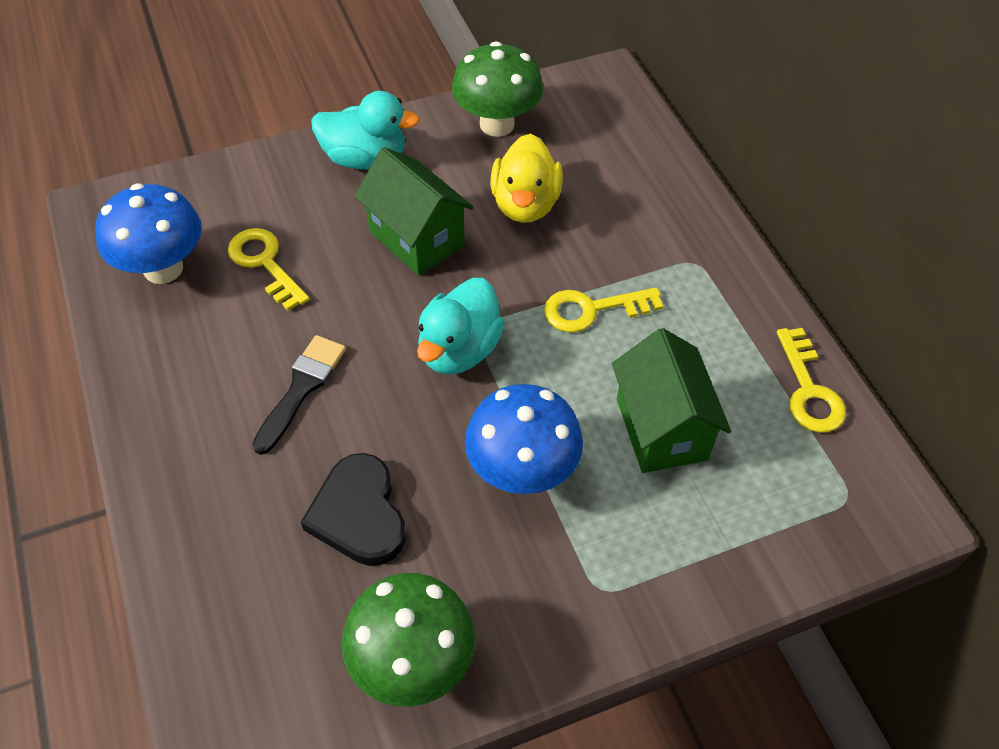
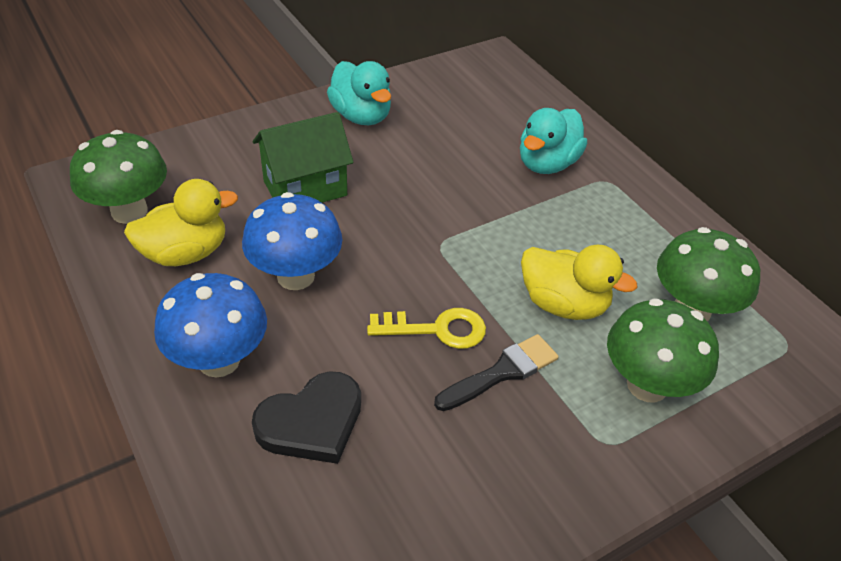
green house: 2 -> 1
green mushroom: 2 -> 3
yellow duck: 1 -> 2
yellow key: 3 -> 1

